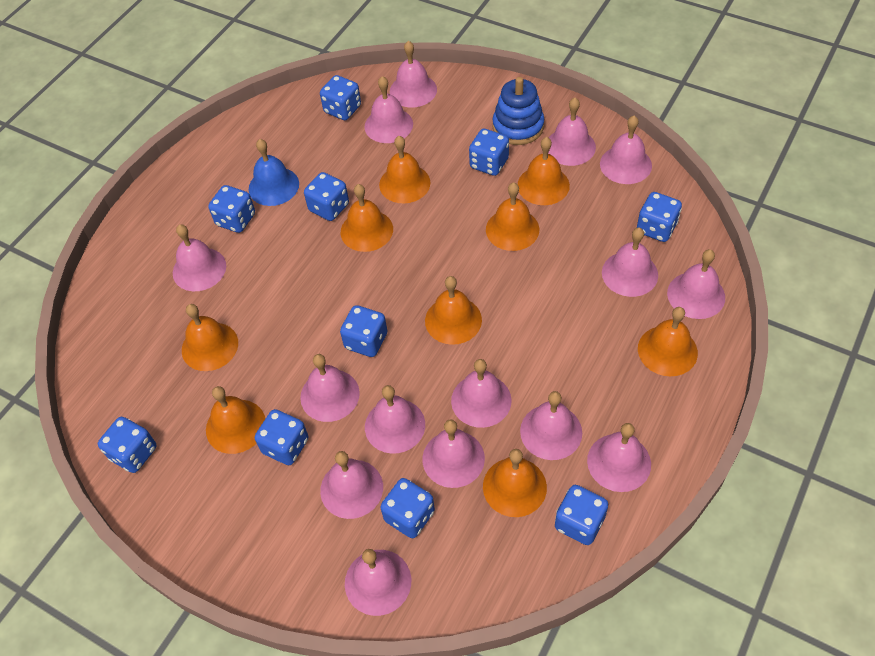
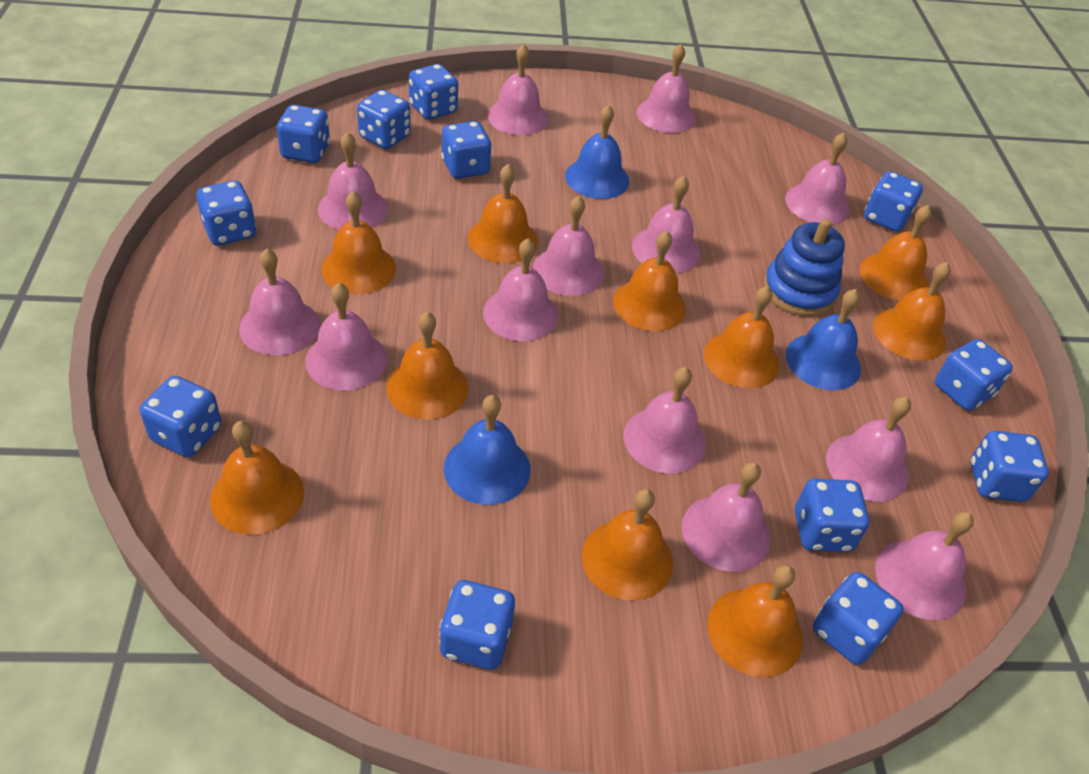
blue bell: 1 -> 3
blue dice: 10 -> 12
orange bell: 9 -> 10
pink bell: 15 -> 13

